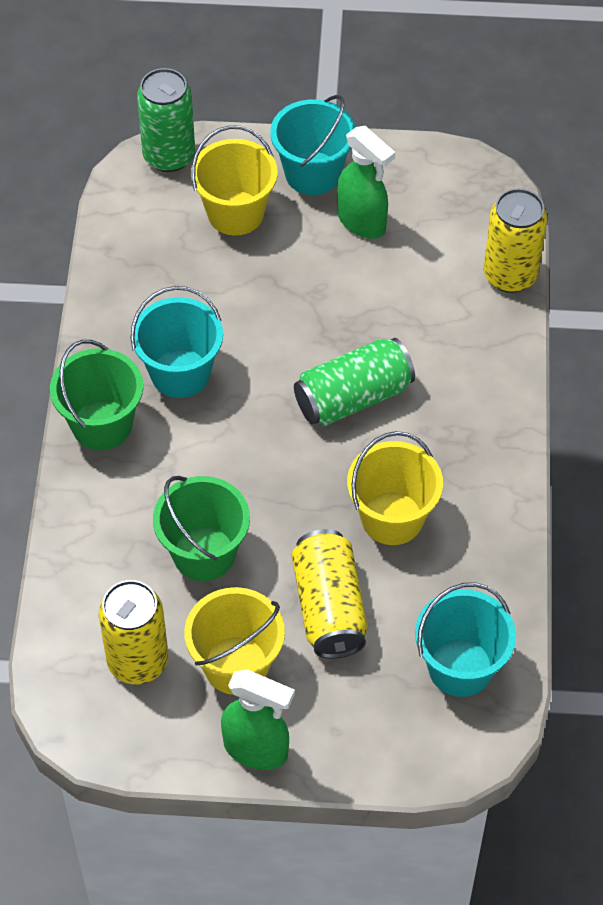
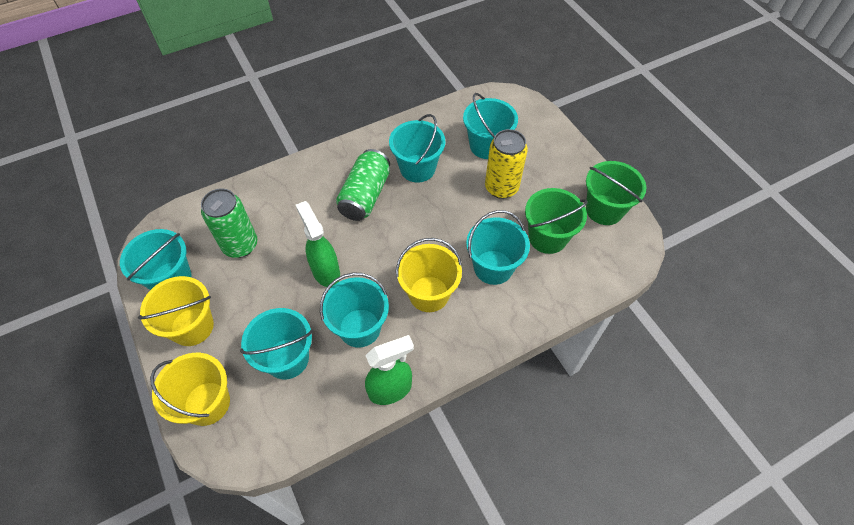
turquoise bucket: 3 -> 6
yellow can: 3 -> 1

